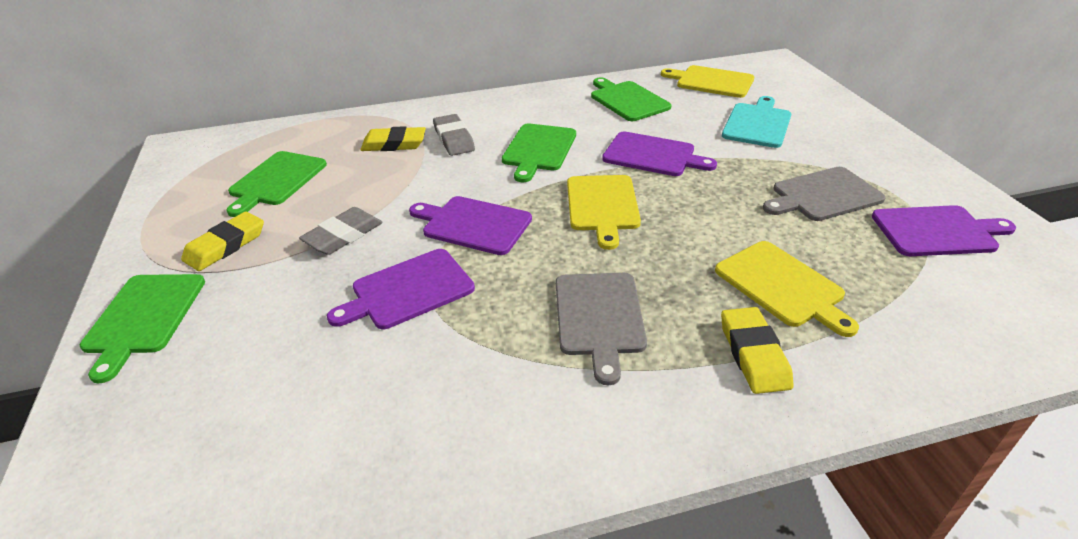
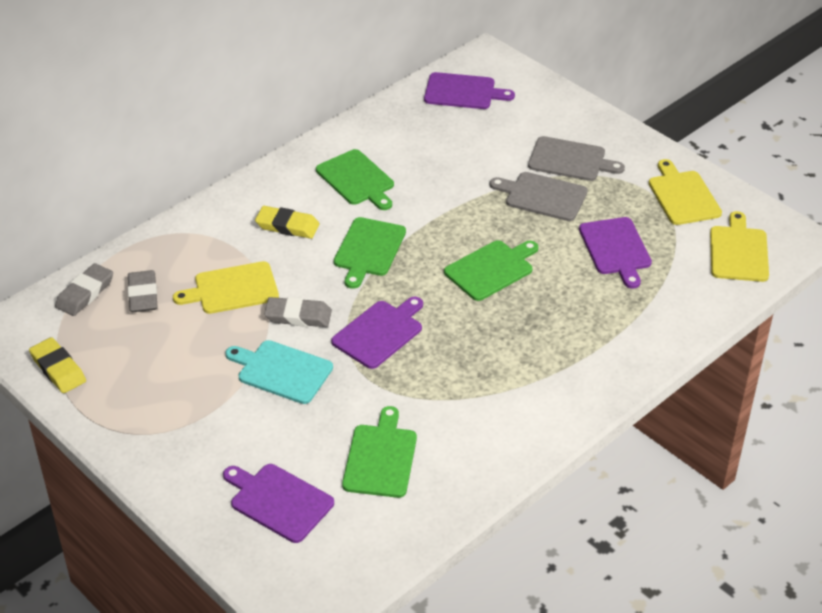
grey eraser: 2 -> 3
yellow eraser: 3 -> 2

